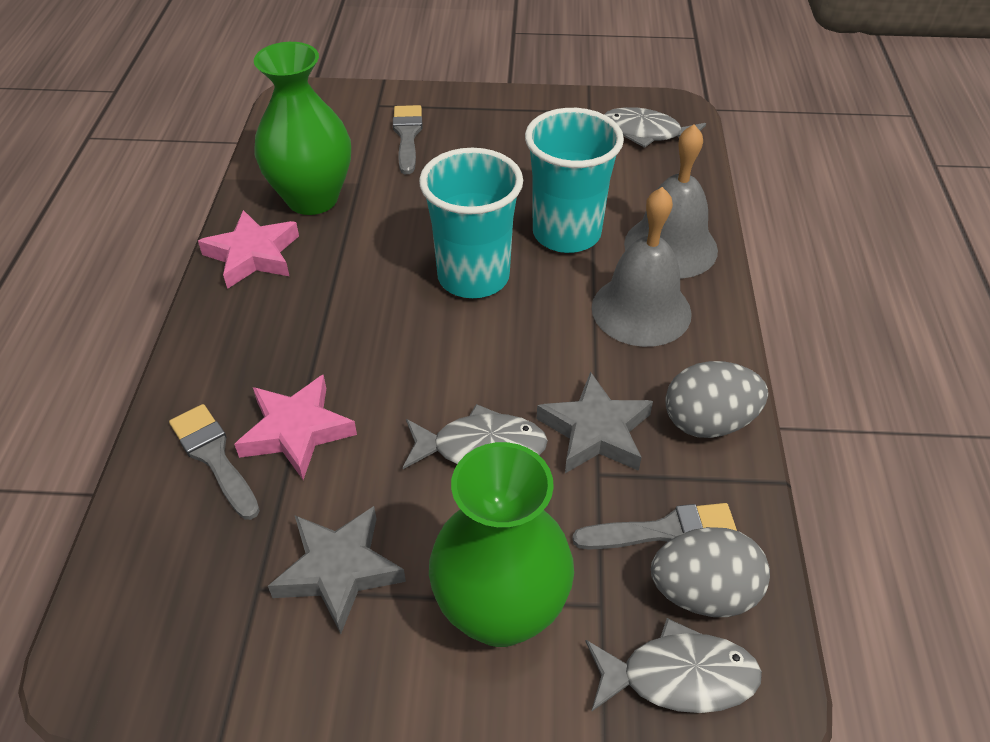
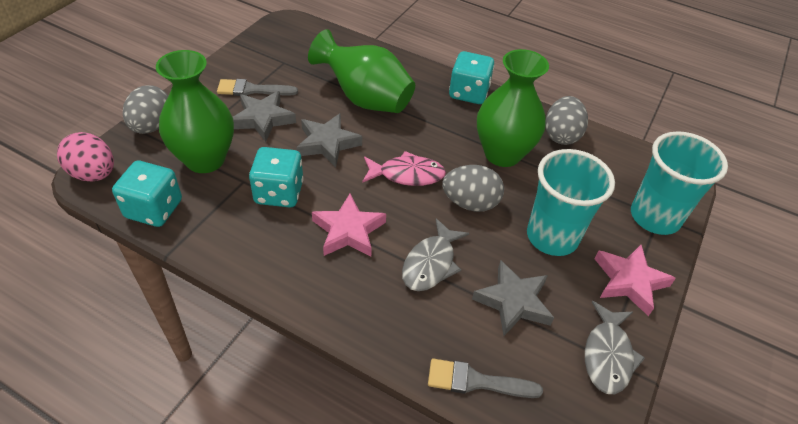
green vase: 2 -> 3
grey bell: 2 -> 0
grey brush: 3 -> 2
grey egg: 2 -> 3
grey fish: 3 -> 2
grey star: 2 -> 3
pink egg: 0 -> 1
pink fish: 0 -> 1
turquoise dice: 0 -> 3

